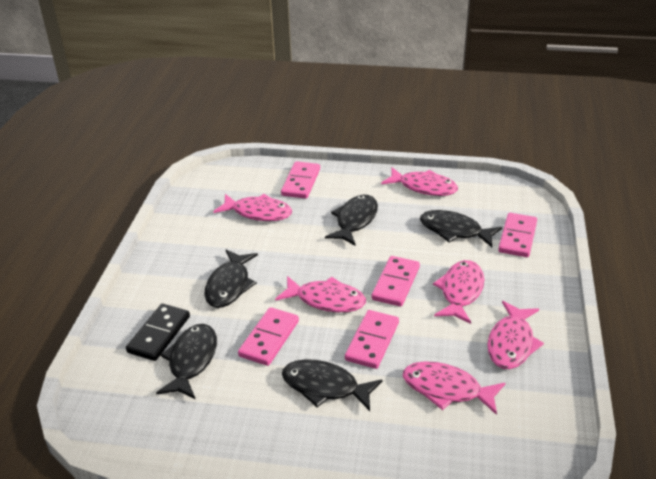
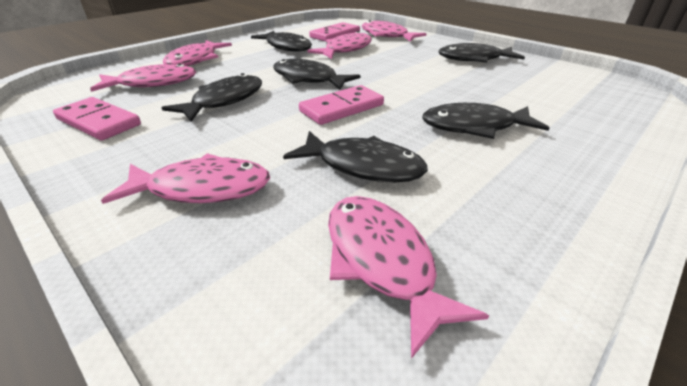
black domino: 1 -> 0
black fish: 5 -> 6
pink domino: 5 -> 3

